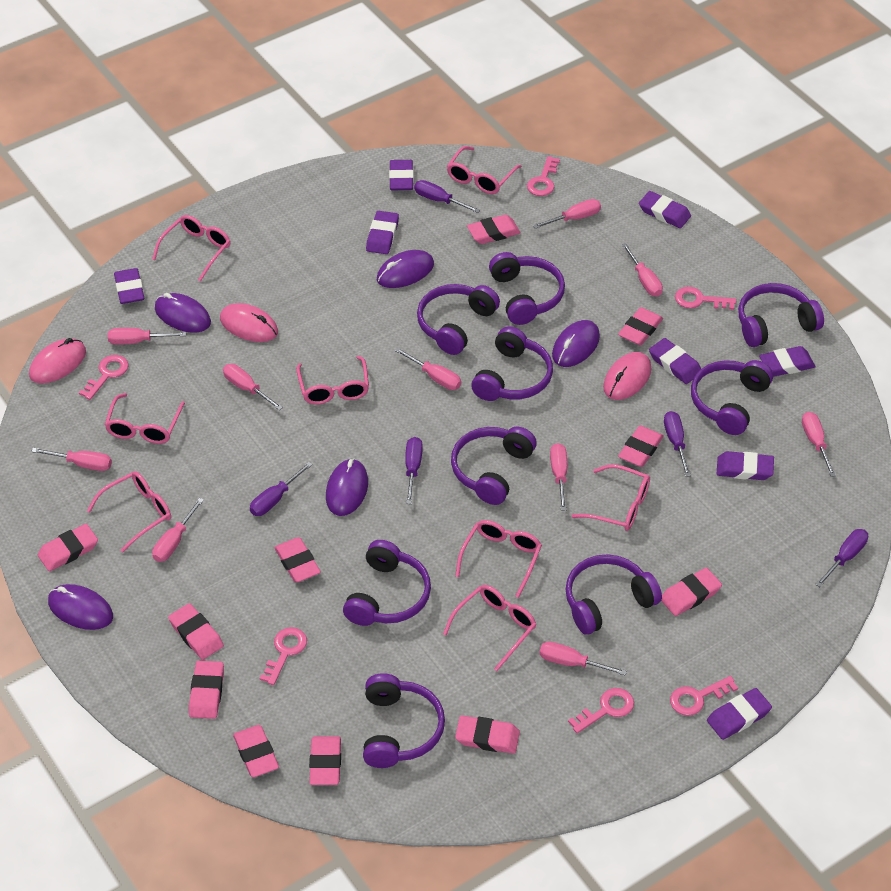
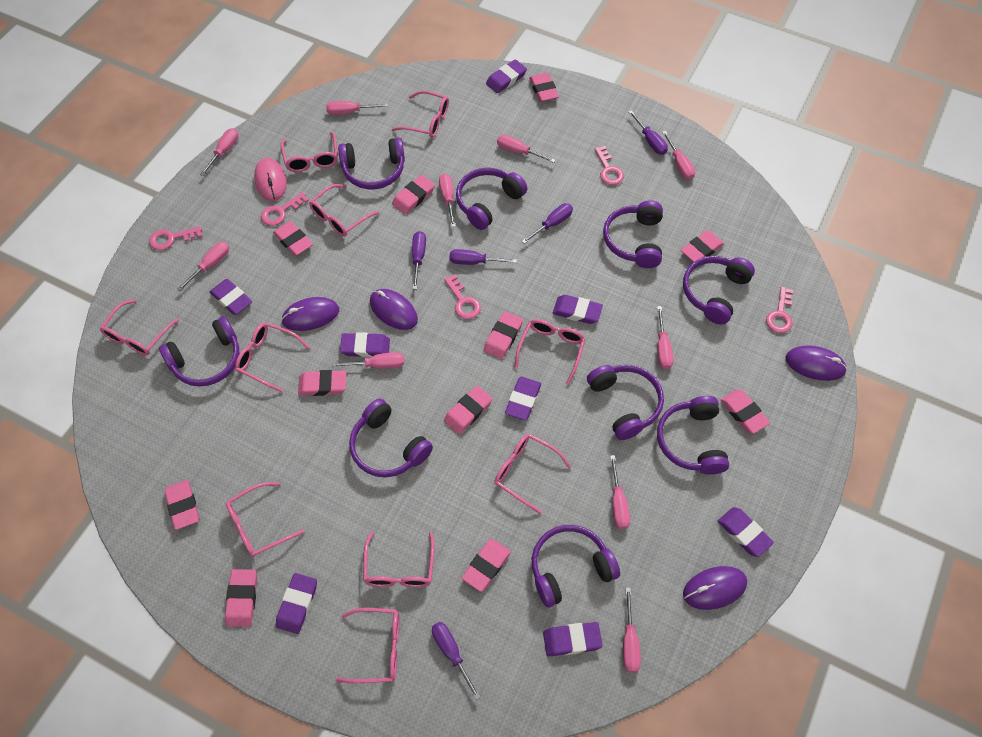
pink glasses: 8 -> 10
pink key: 6 -> 5
pink mouse: 3 -> 1
purple mouse: 5 -> 4

